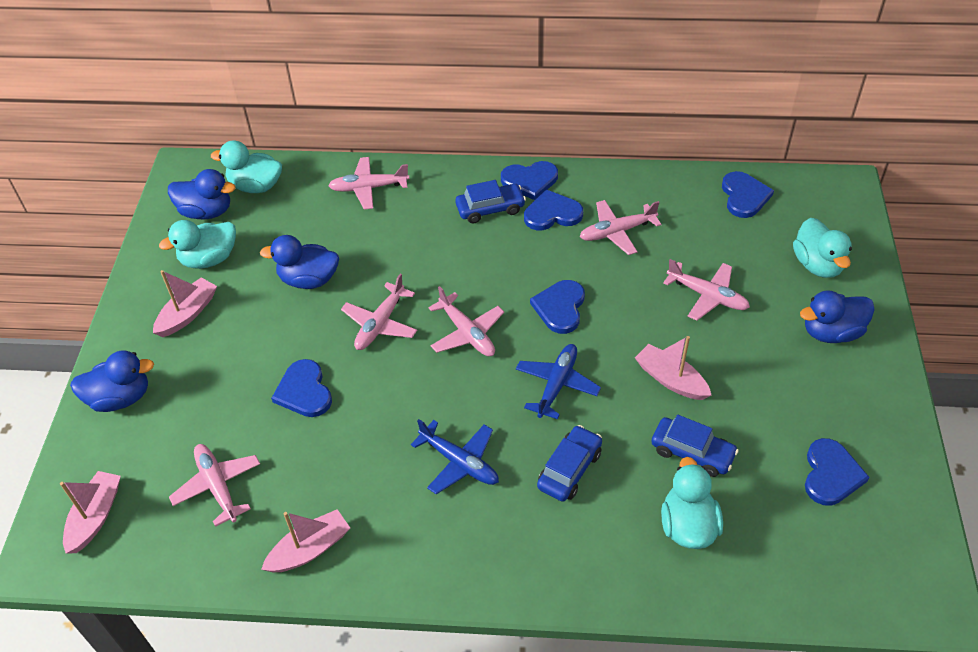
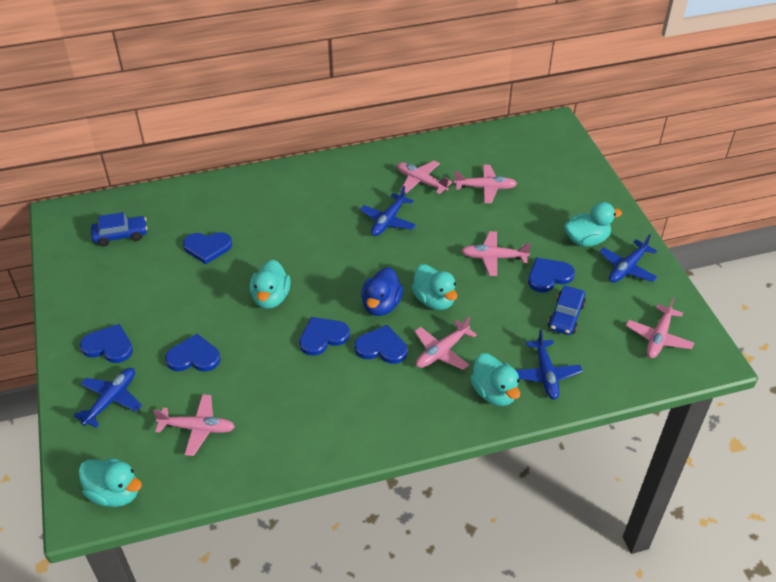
blue car: 3 -> 2
blue duck: 4 -> 1
blue plane: 2 -> 4
pink boat: 4 -> 0
turquoise duck: 4 -> 5

